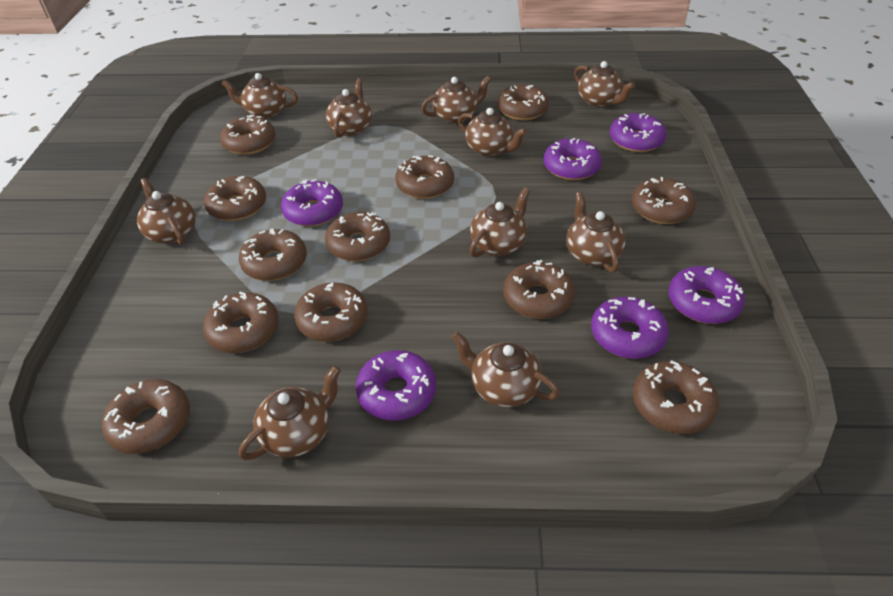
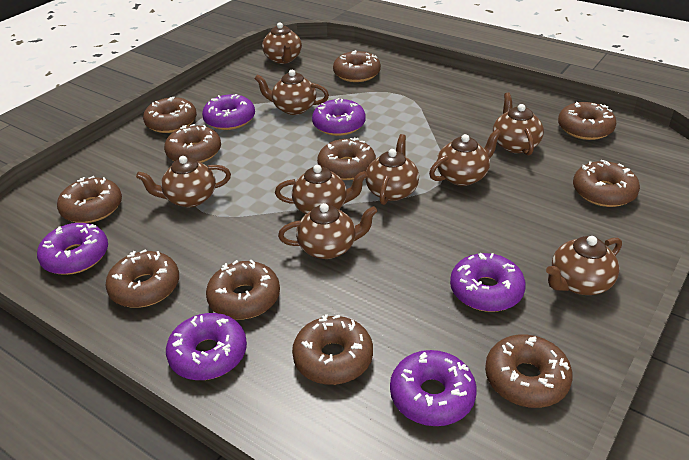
brown donut: 12 -> 11
brown teapot: 10 -> 9

